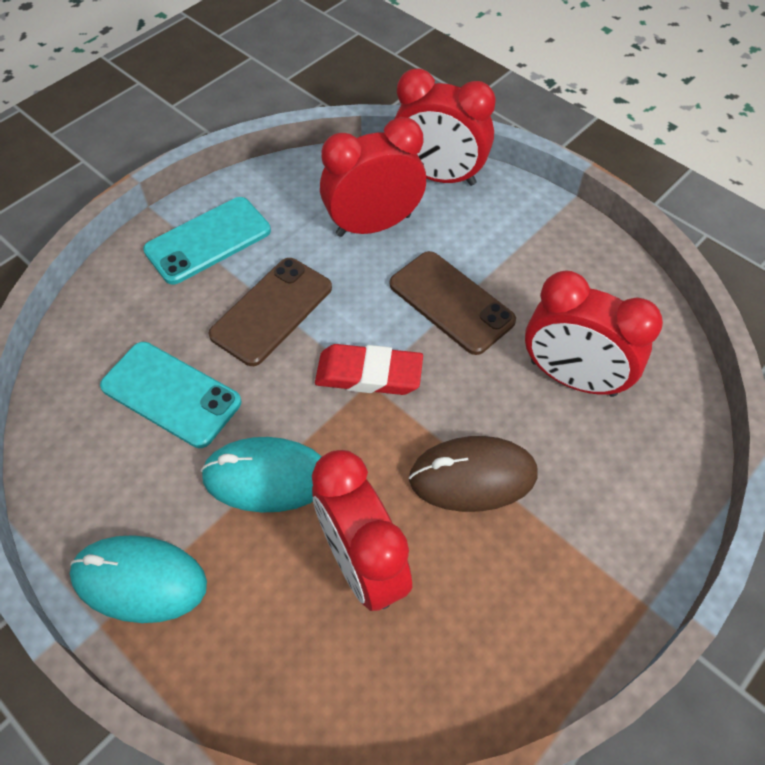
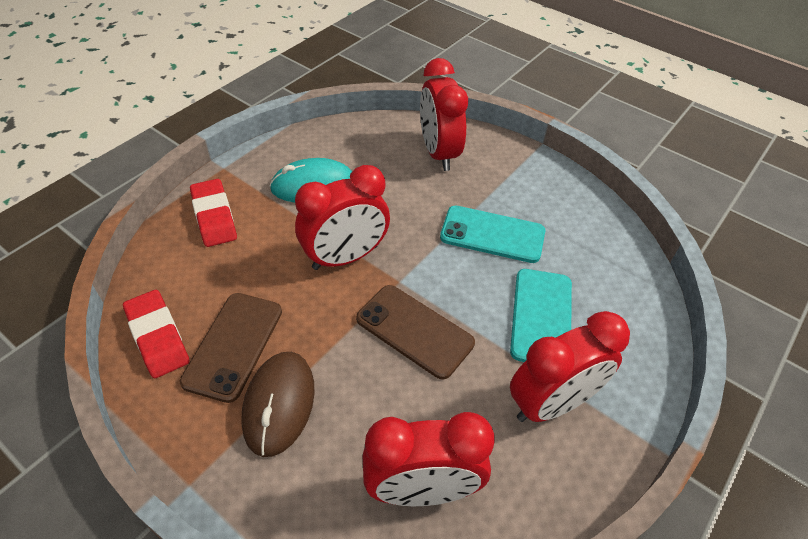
red eraser: 1 -> 2
turquoise mouse: 2 -> 1

